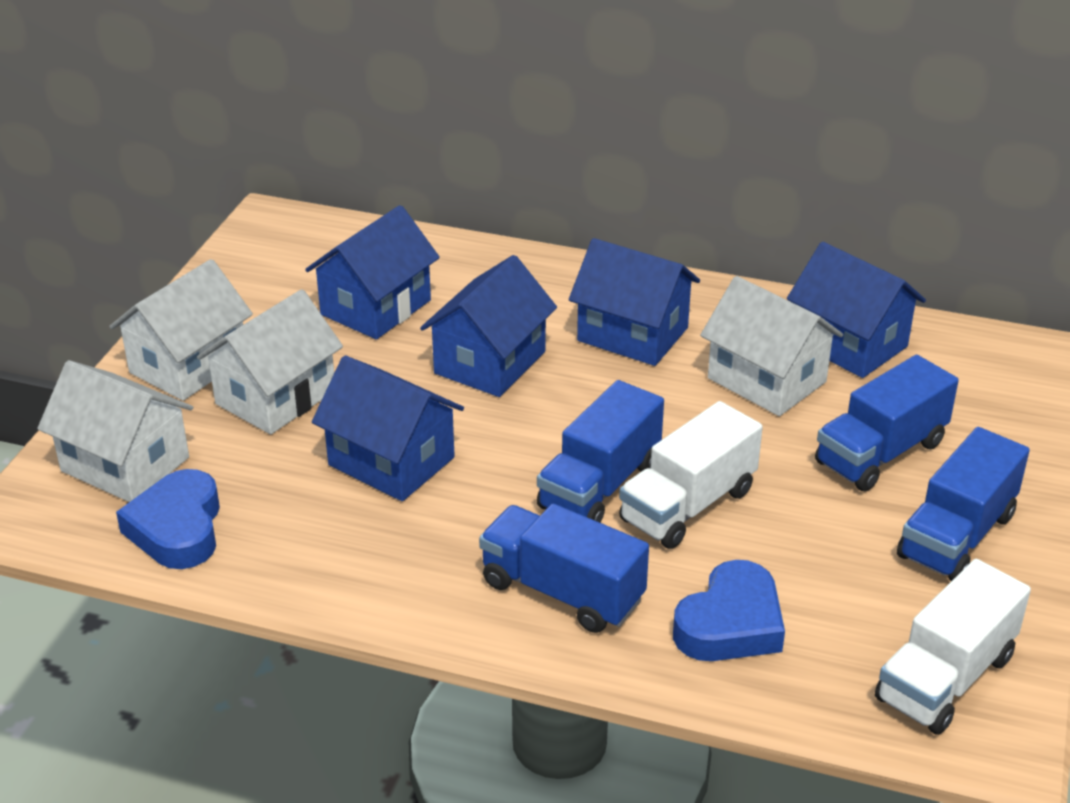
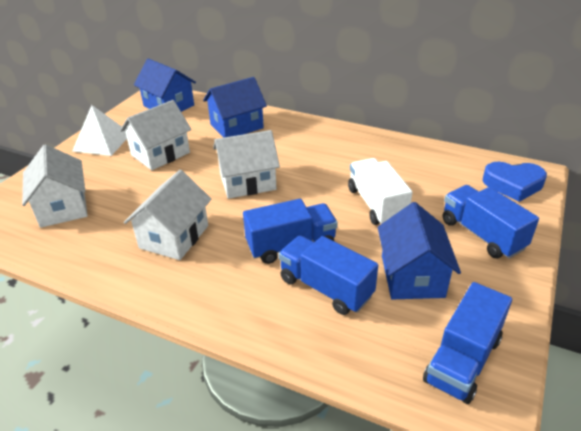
blue heart: 2 -> 1
blue house: 5 -> 3
white pyramid: 0 -> 1
white truck: 2 -> 1

